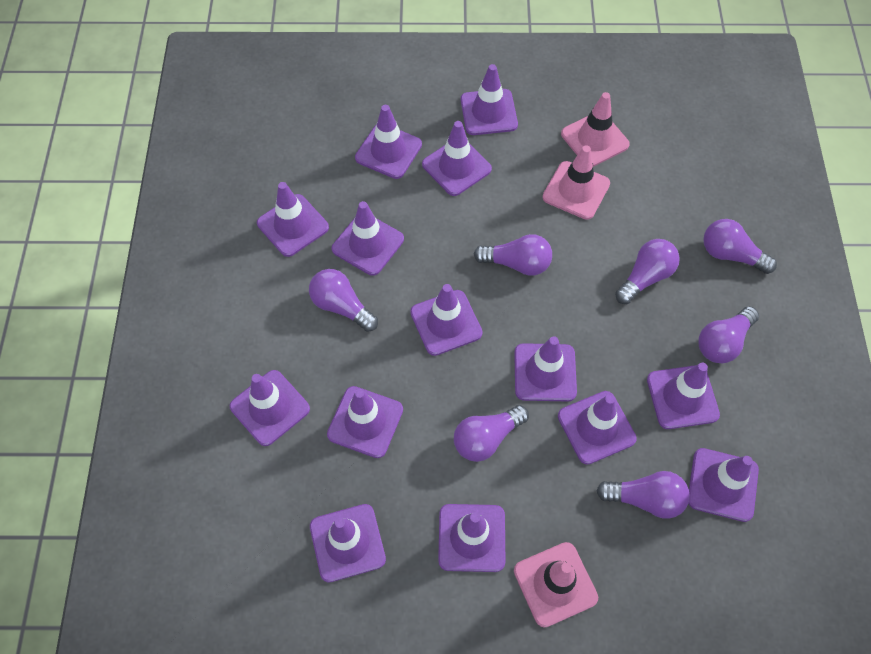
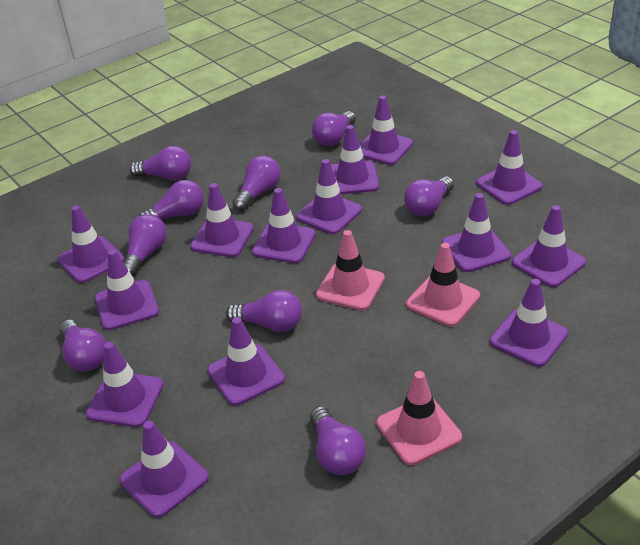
purple light bulb: 7 -> 9

